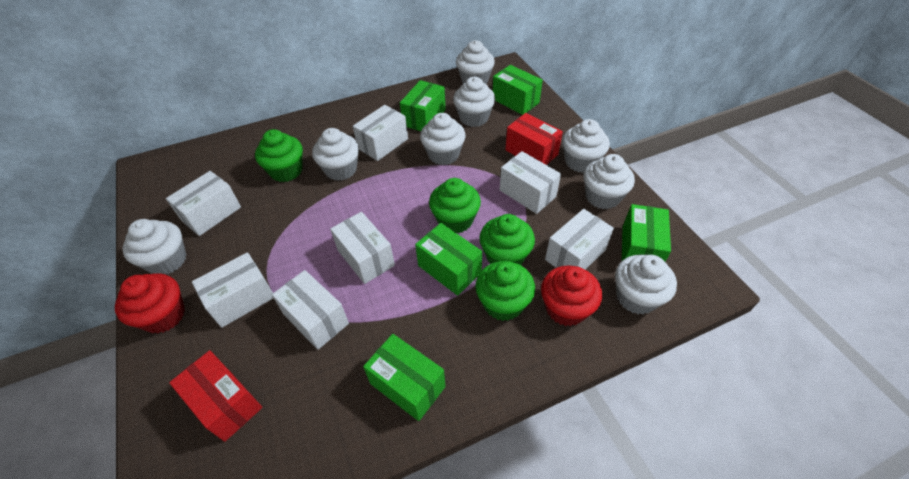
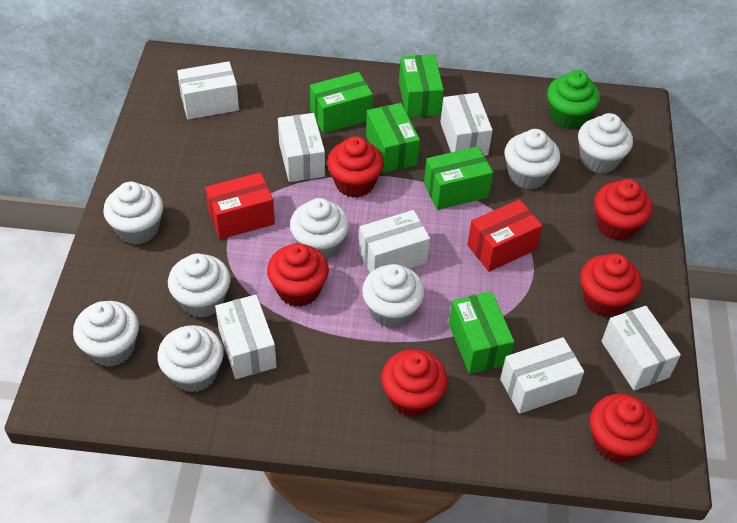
green cupcake: 4 -> 1
red cupcake: 2 -> 6

